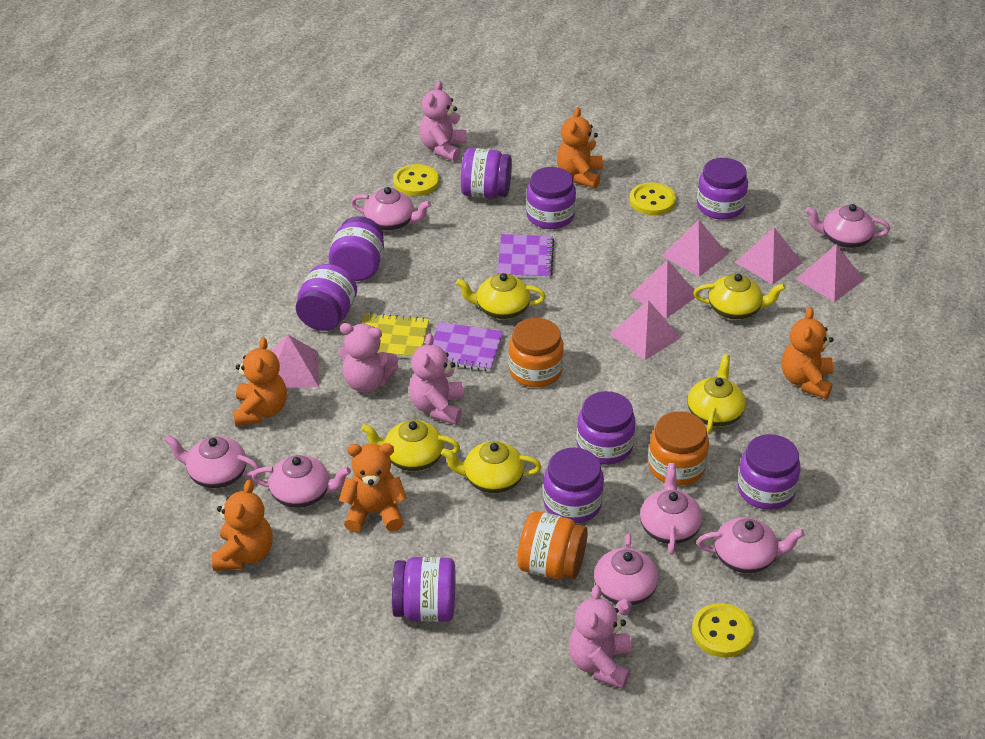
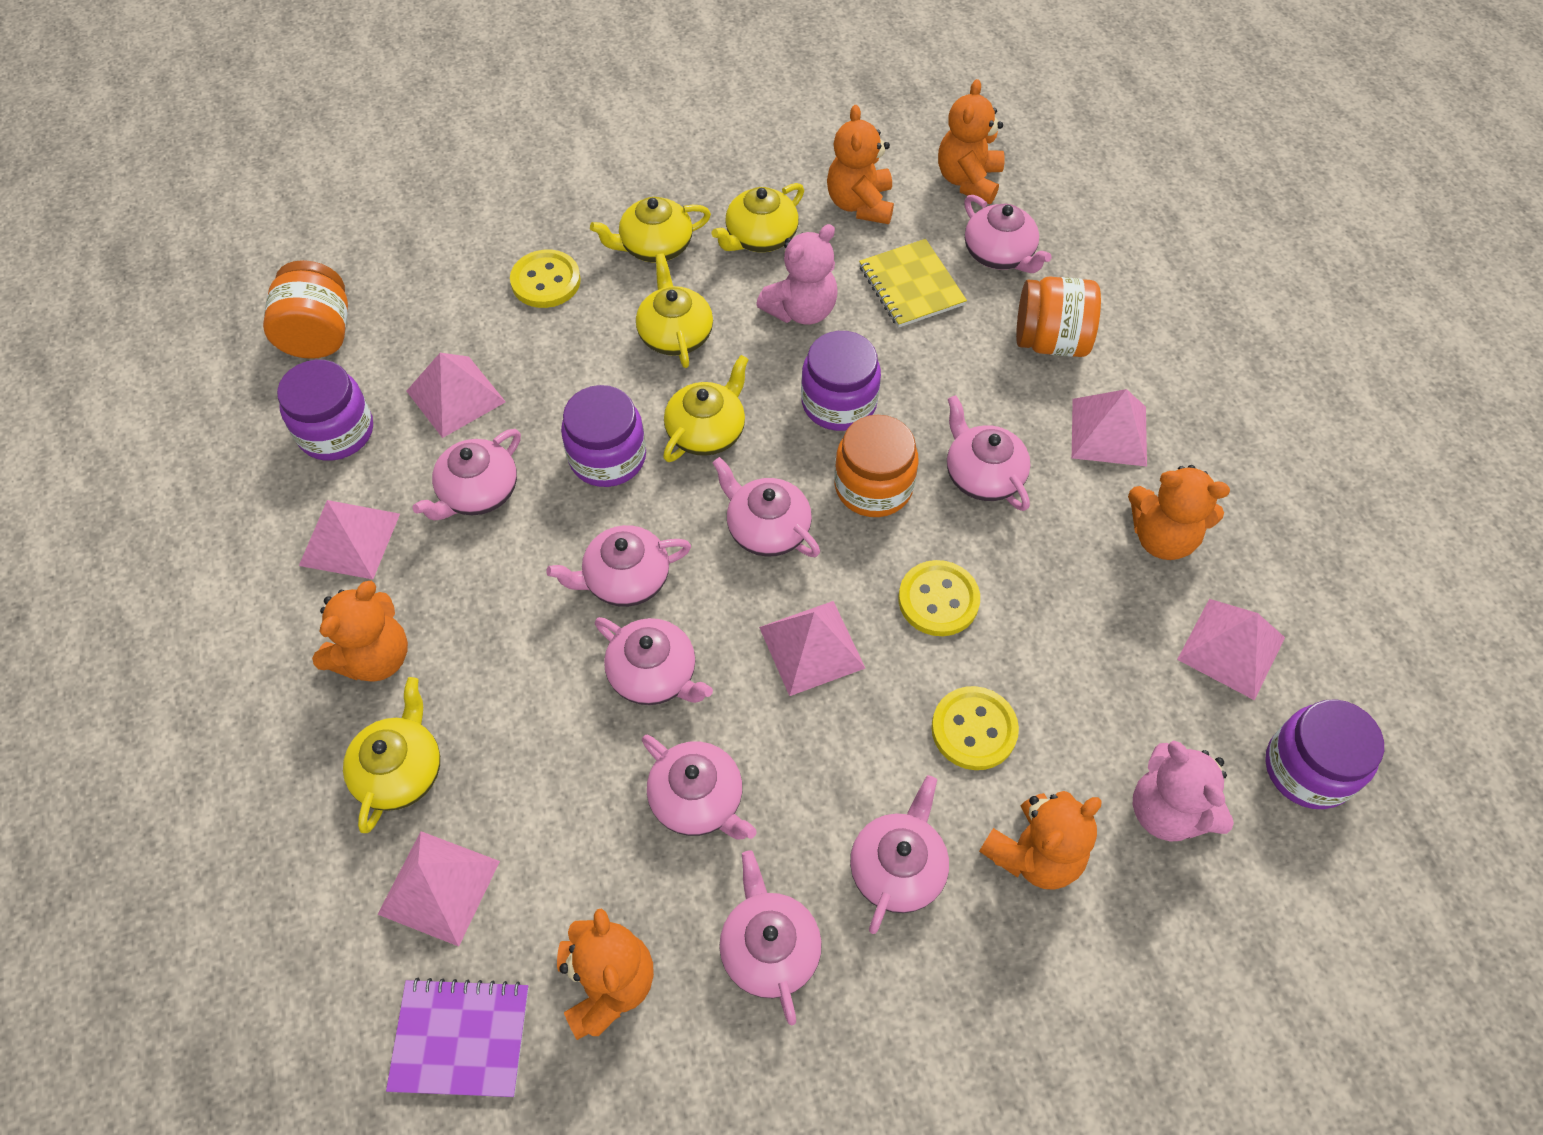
orange teddy bear: 5 -> 6
pink teapot: 7 -> 9
pink teddy bear: 4 -> 2
purple jar: 9 -> 4
purple notebook: 2 -> 1

